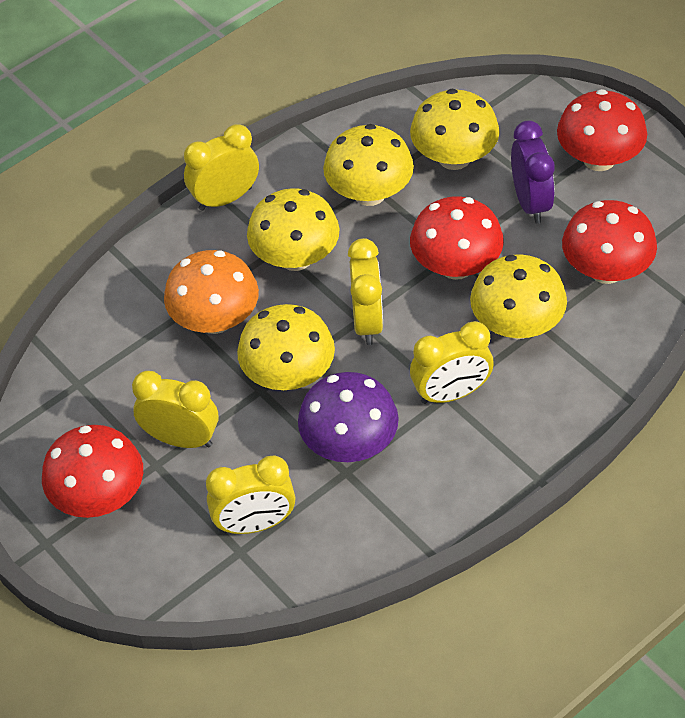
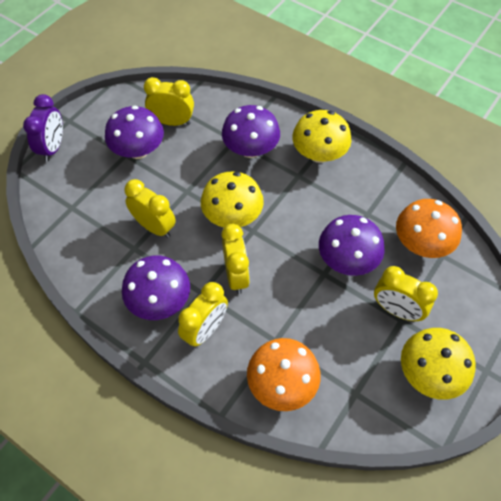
orange mushroom: 1 -> 2
purple mushroom: 1 -> 4
red mushroom: 4 -> 0
yellow mushroom: 5 -> 3

